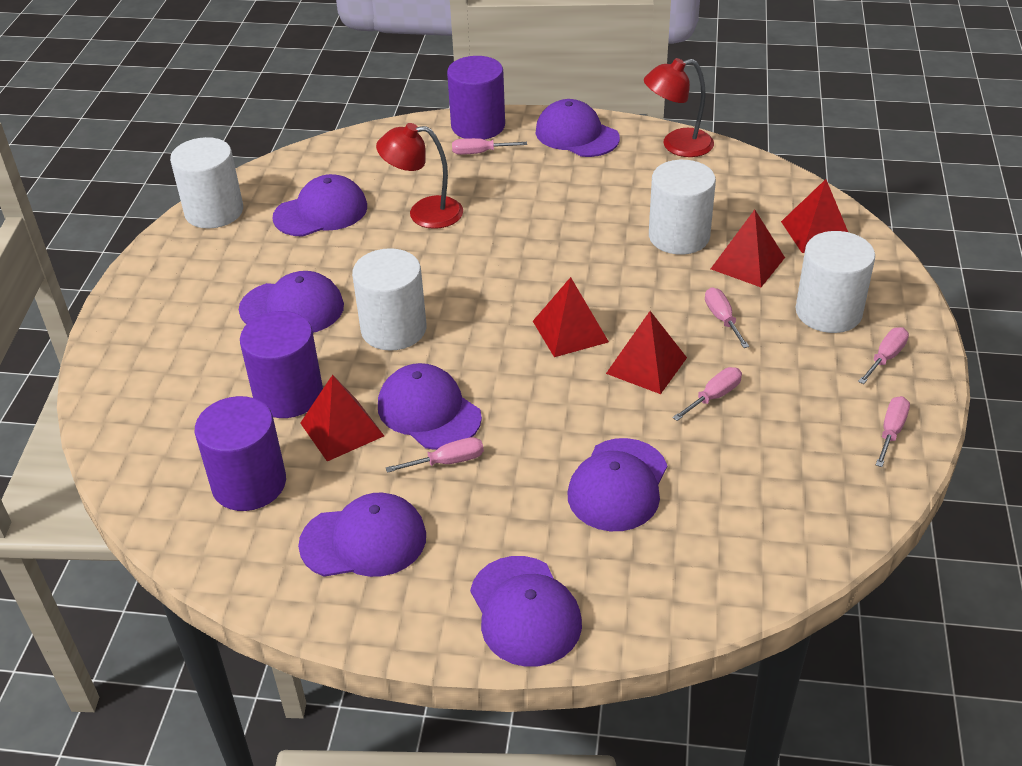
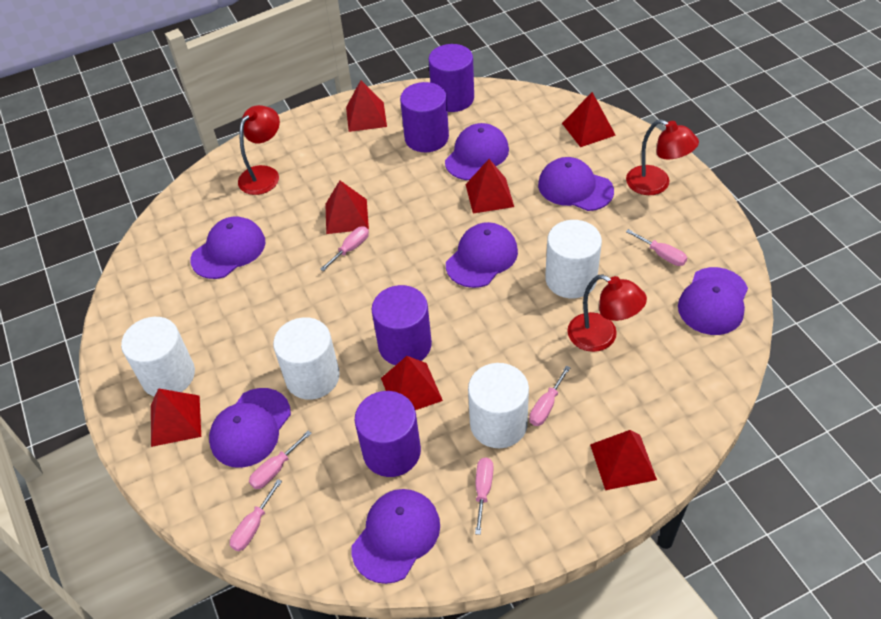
purple cylinder: 3 -> 4
red lamp: 2 -> 3
red pyramid: 5 -> 7

